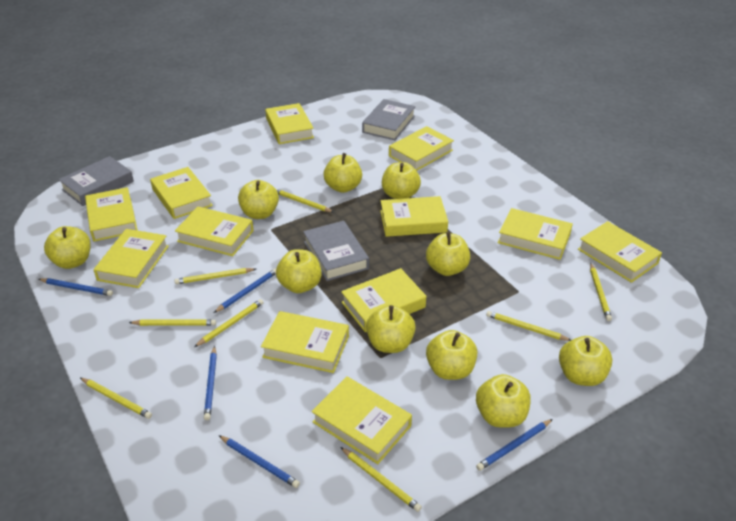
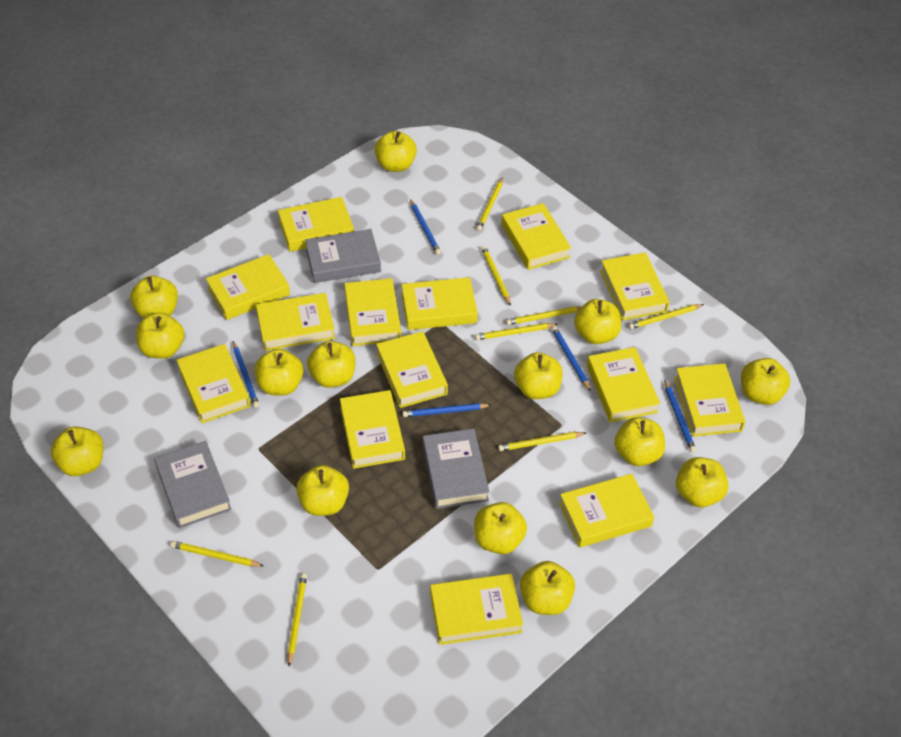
yellow apple: 10 -> 14
yellow book: 12 -> 14

